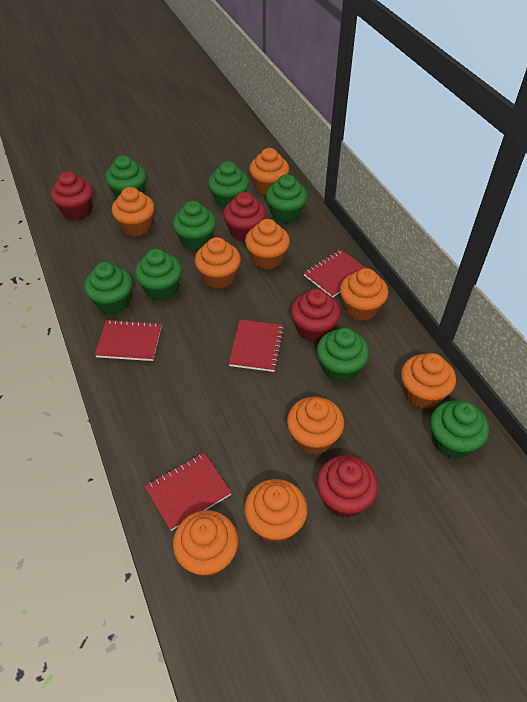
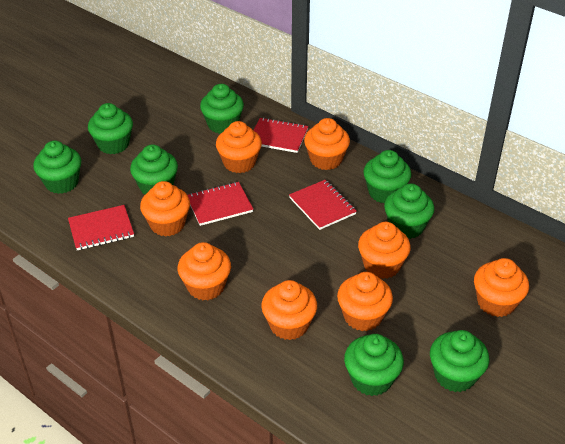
orange cupcake: 9 -> 8
red cupcake: 4 -> 0

